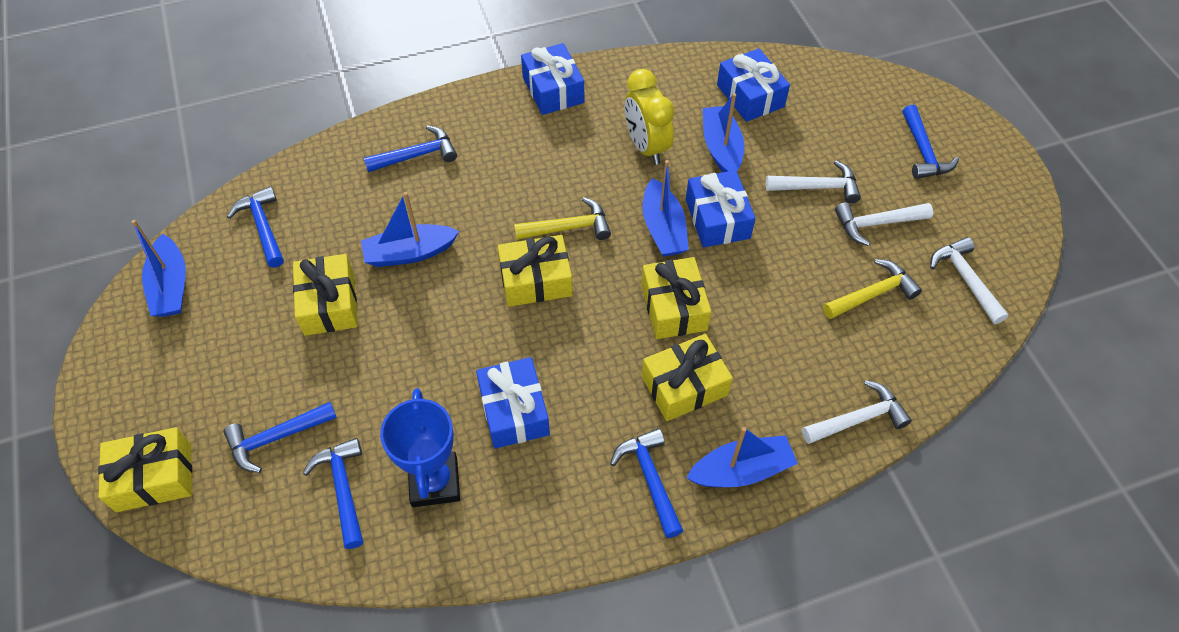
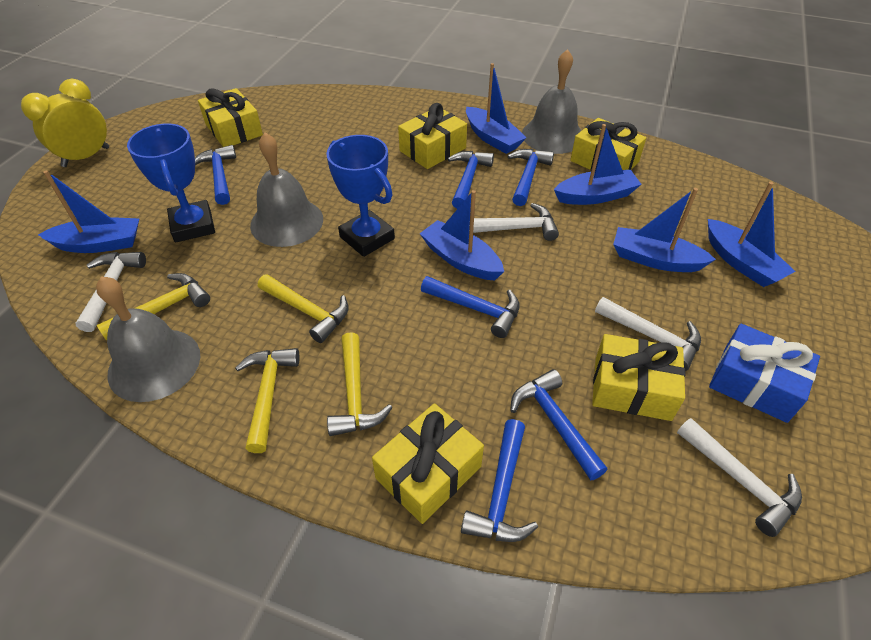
blue boat: 5 -> 6
blue gift: 4 -> 1
blue trophy: 1 -> 2
grey bell: 0 -> 3
yellow hammer: 2 -> 4

